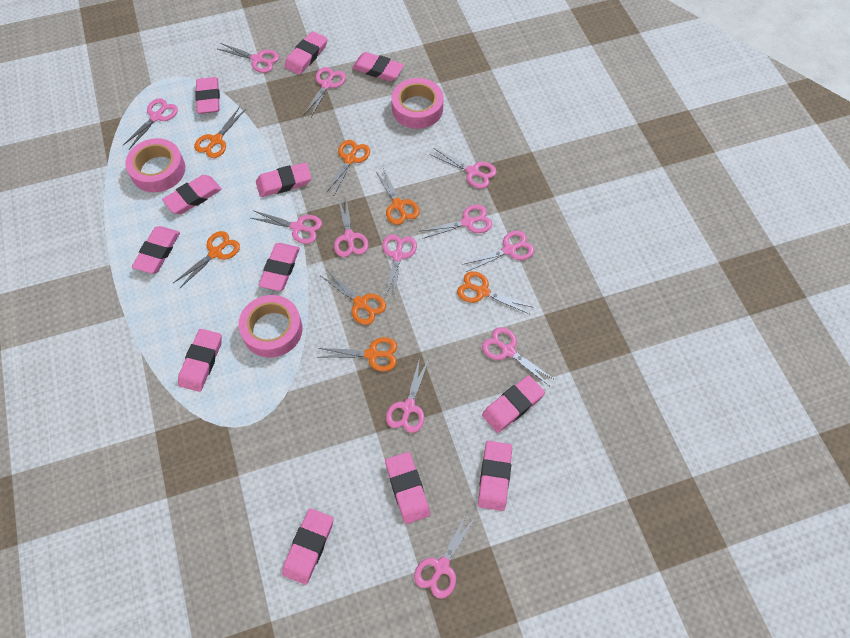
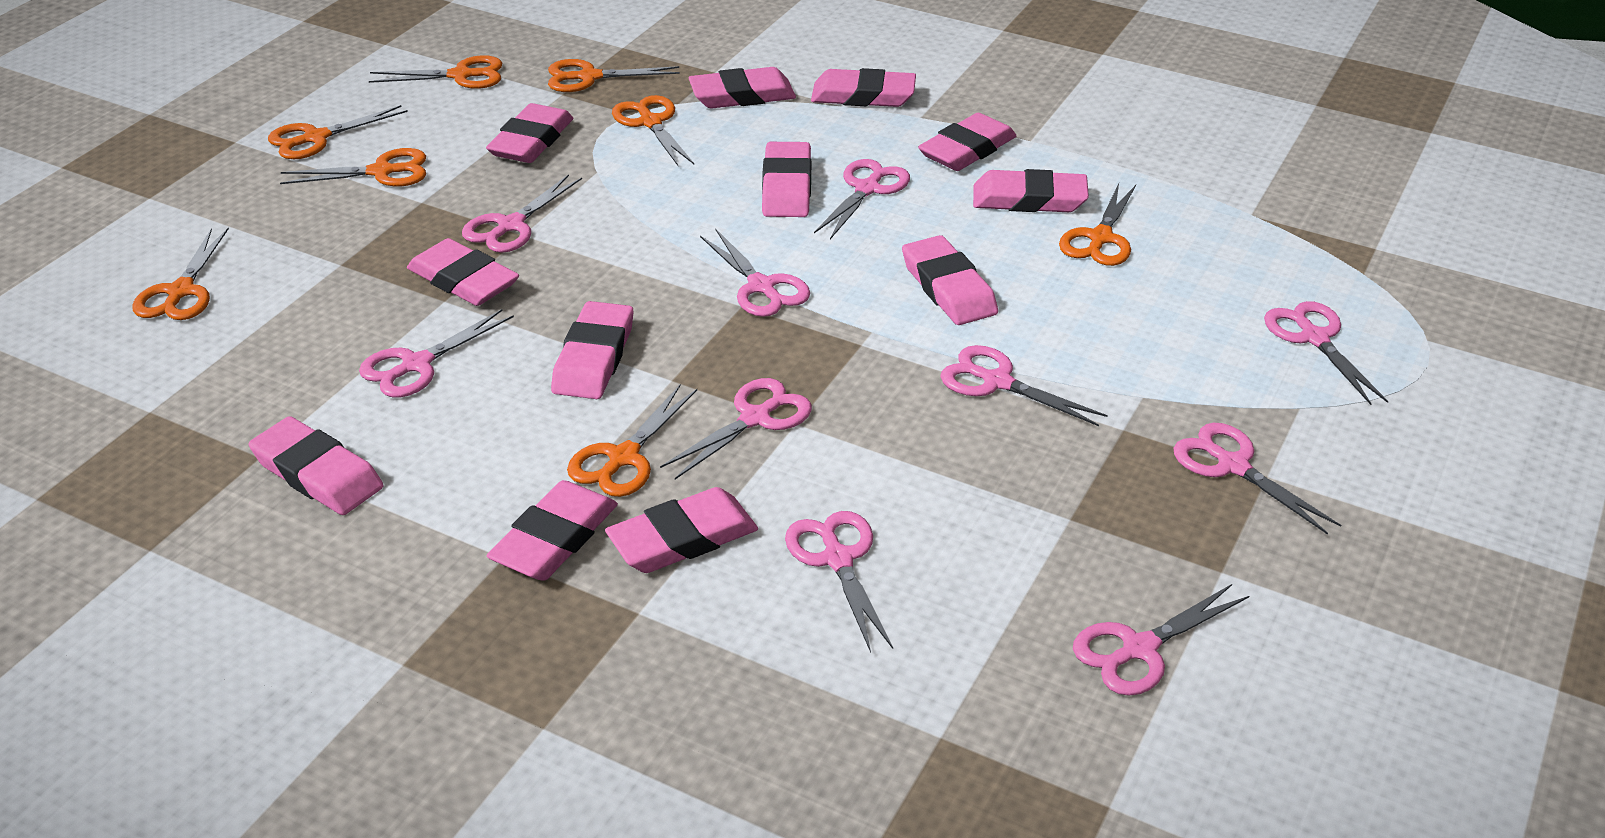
orange scissors: 7 -> 8
pink scissors: 12 -> 10
pink tape: 3 -> 0

